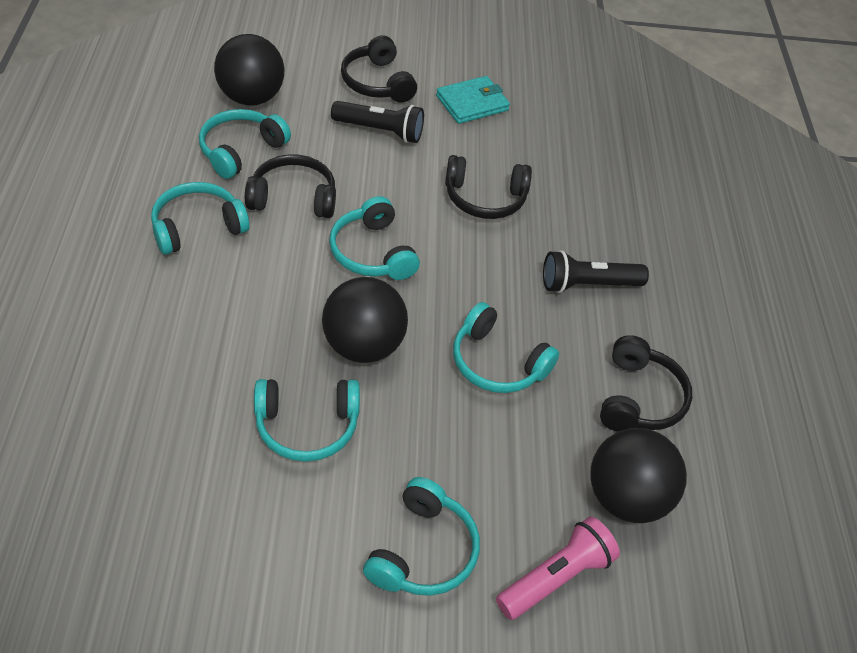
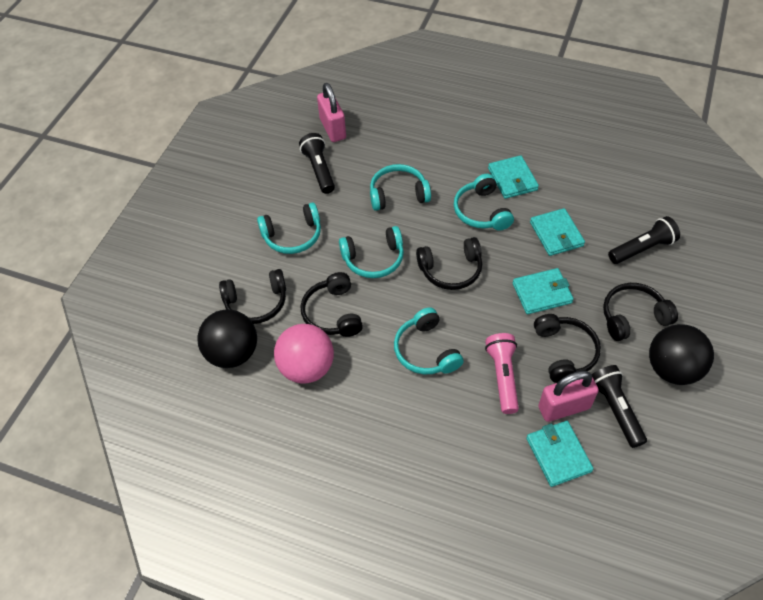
black ball: 3 -> 2
black flashlight: 2 -> 3
black headphones: 4 -> 5
pink ball: 0 -> 1
pink padlock: 0 -> 2
turquoise headphones: 6 -> 5
turquoise wallet: 1 -> 4

